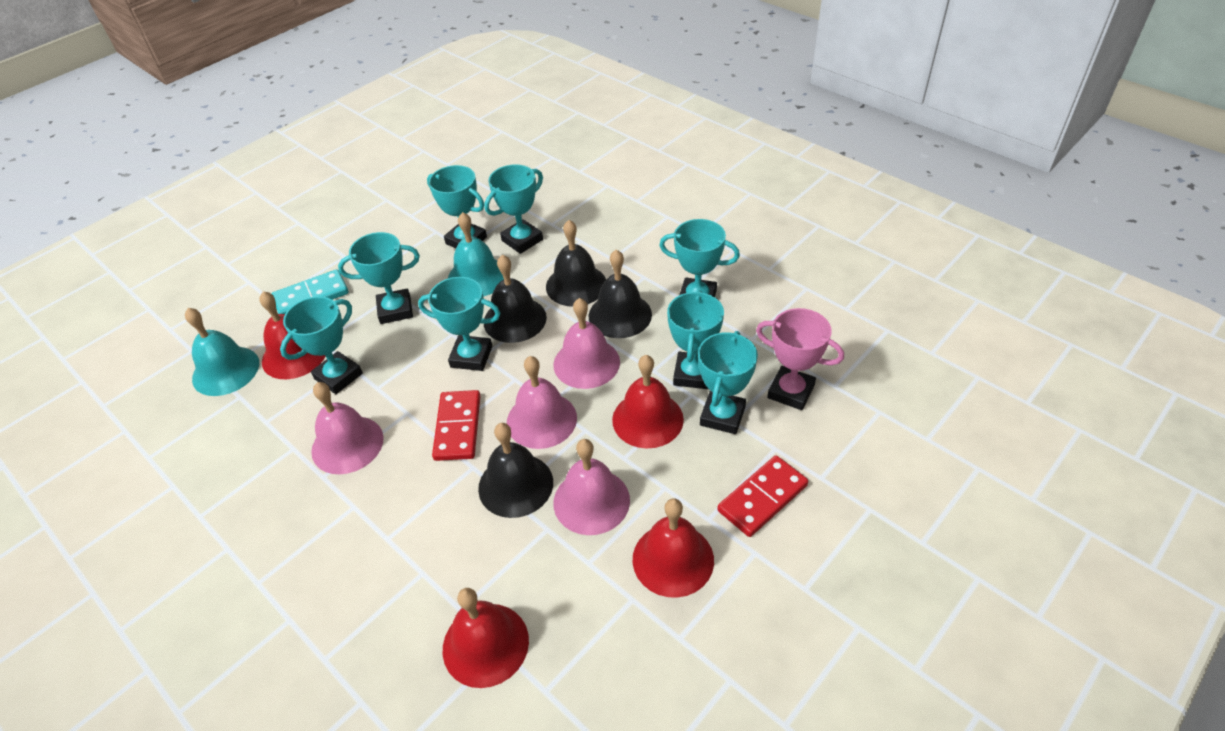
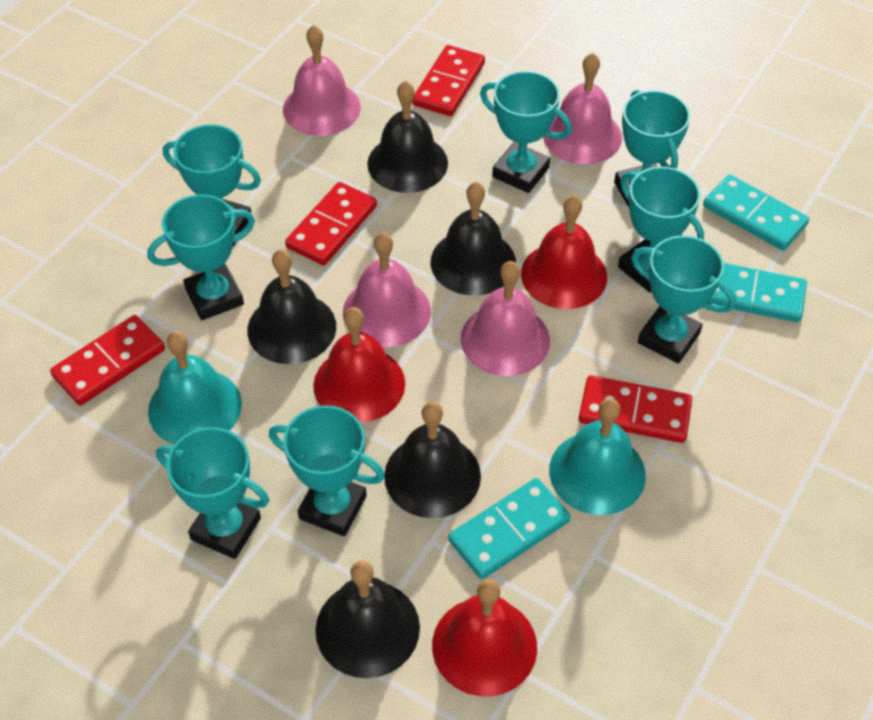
black bell: 4 -> 5
pink trophy: 1 -> 0
red bell: 4 -> 3
red domino: 2 -> 4
turquoise domino: 1 -> 3

